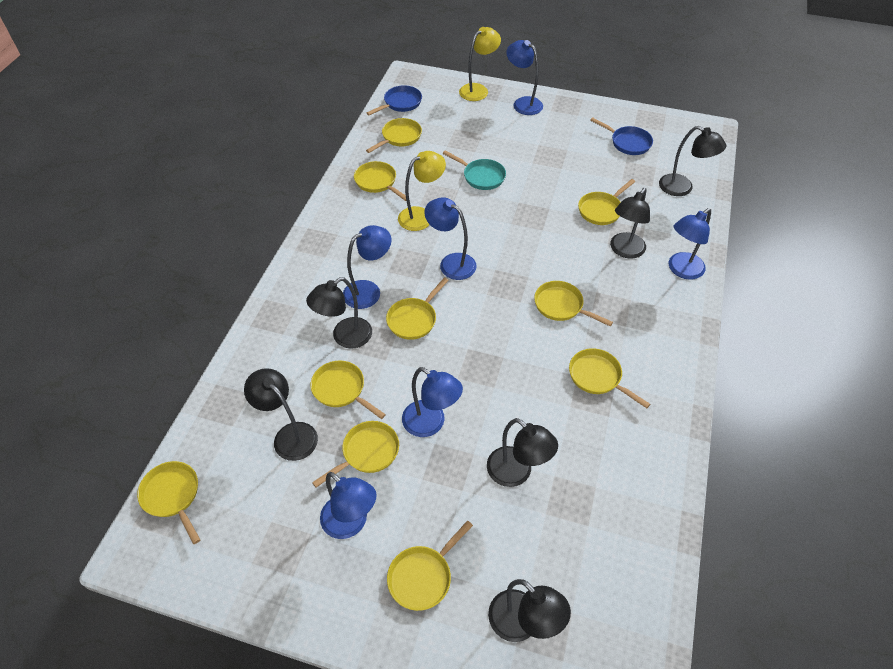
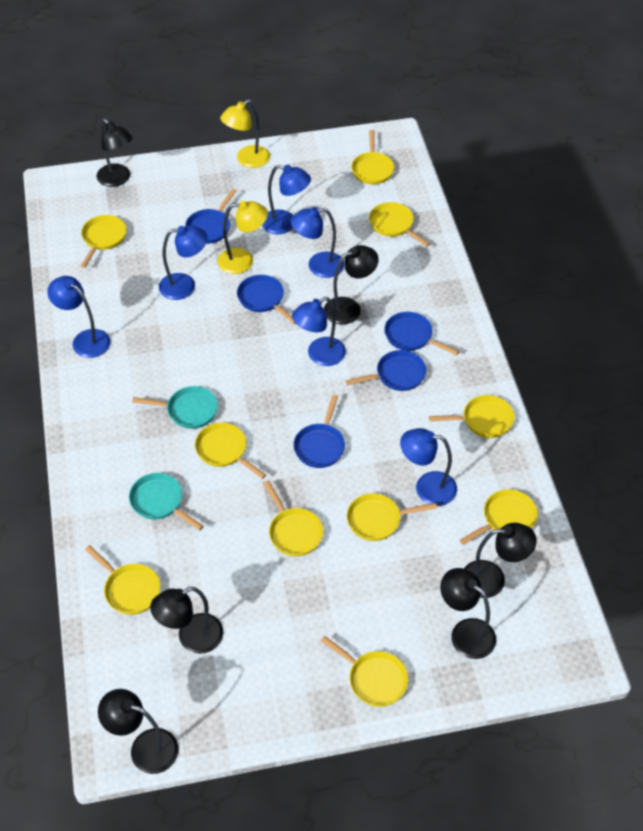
blue pan: 2 -> 5
turquoise pan: 1 -> 2

